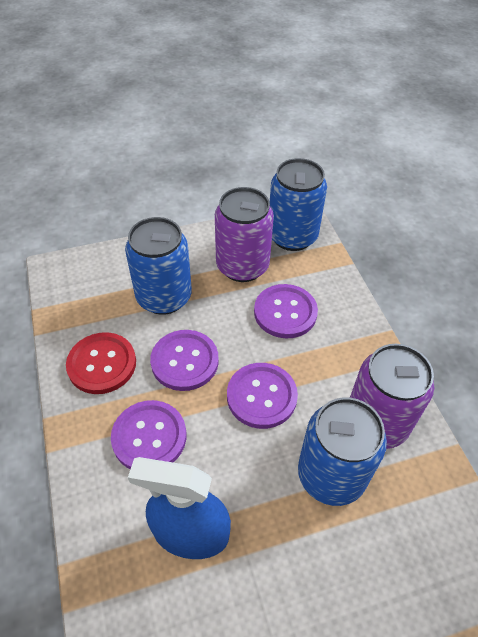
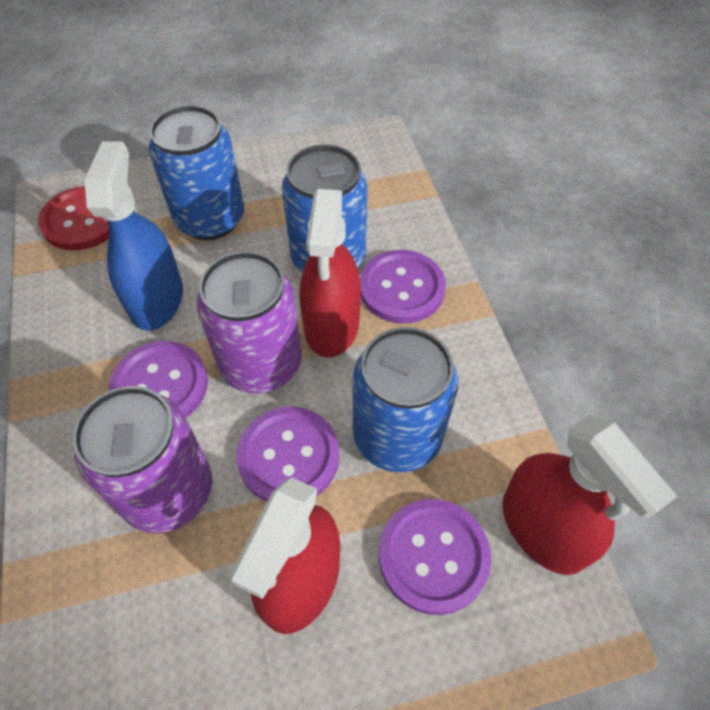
red spray bottle: 0 -> 3

